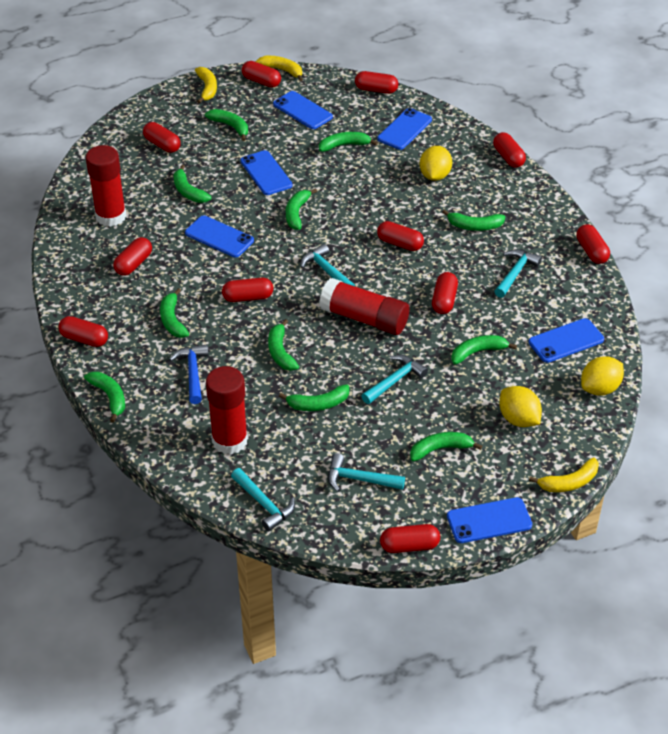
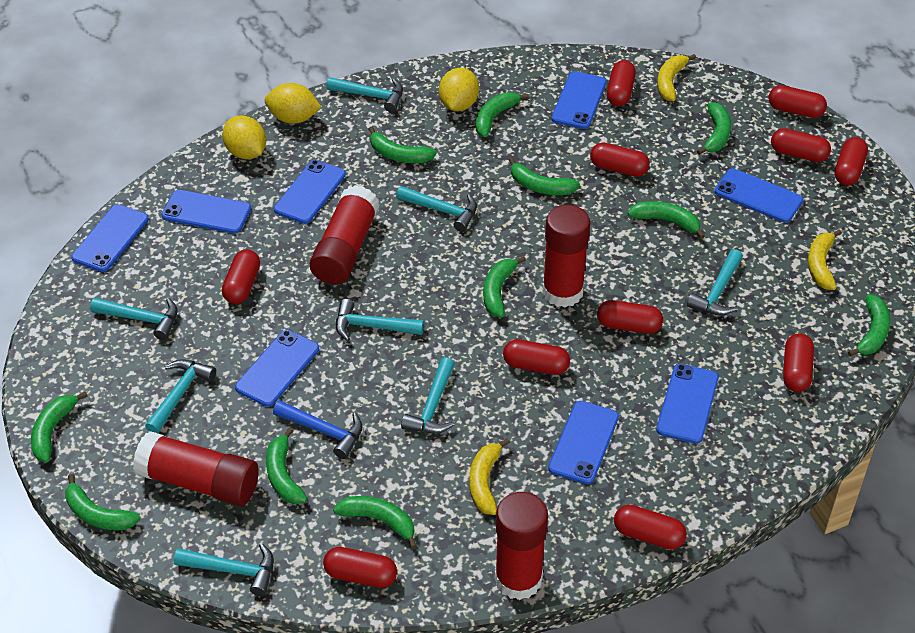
blue phone: 6 -> 8
red glue stick: 3 -> 4
turquoise hammer: 5 -> 8

